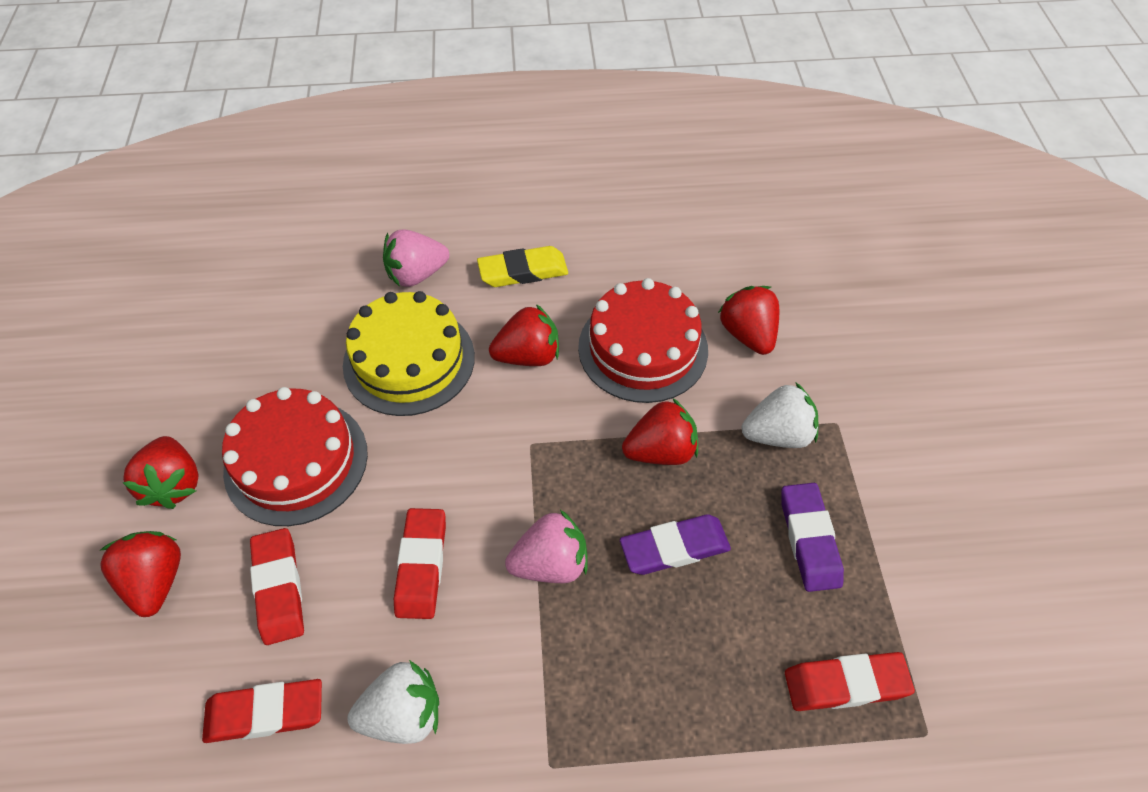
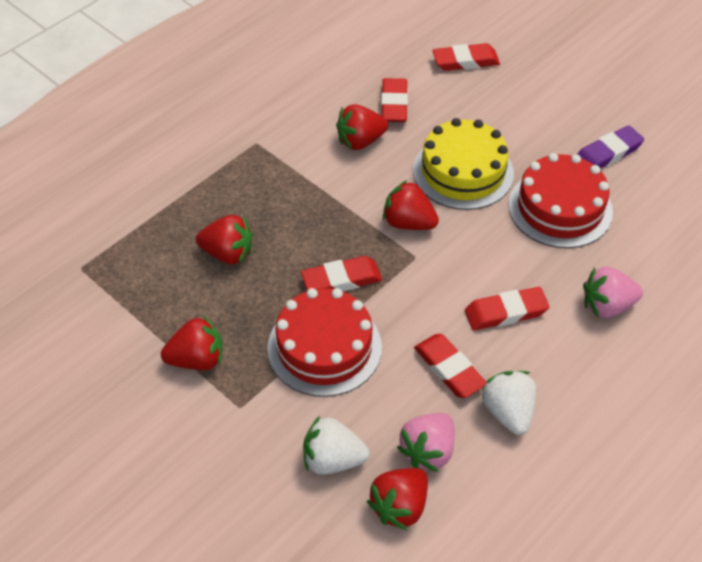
purple eraser: 2 -> 1
red eraser: 4 -> 5
yellow eraser: 1 -> 0

